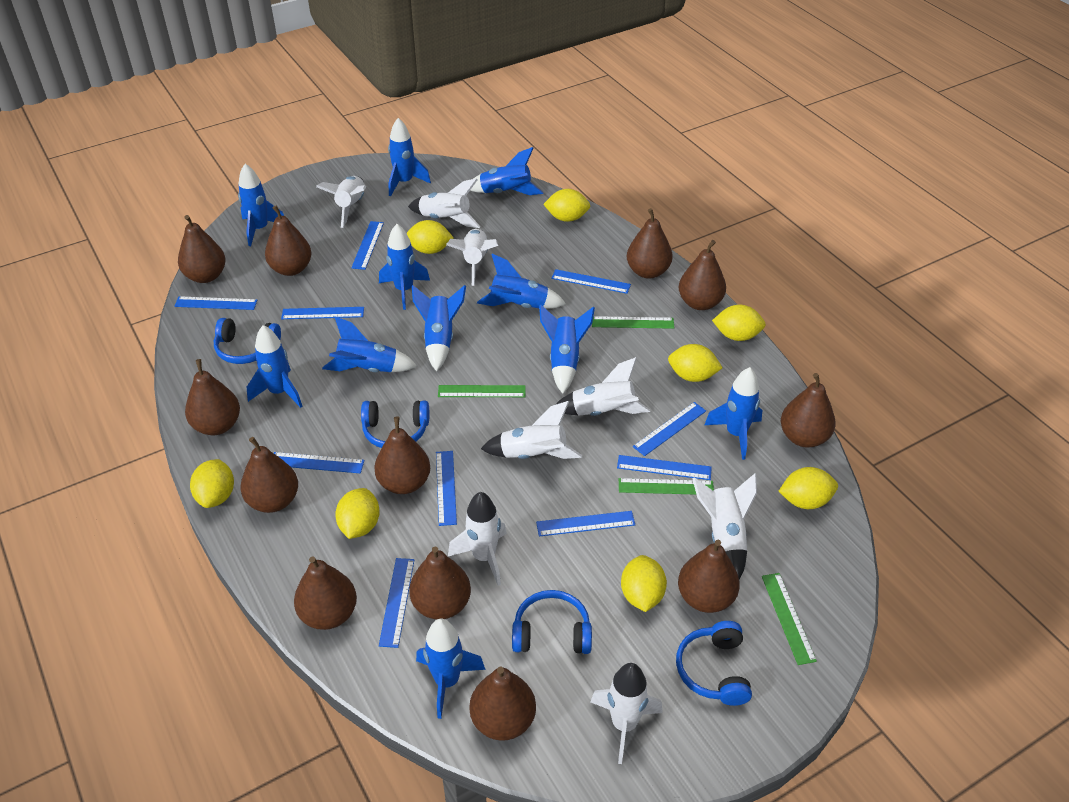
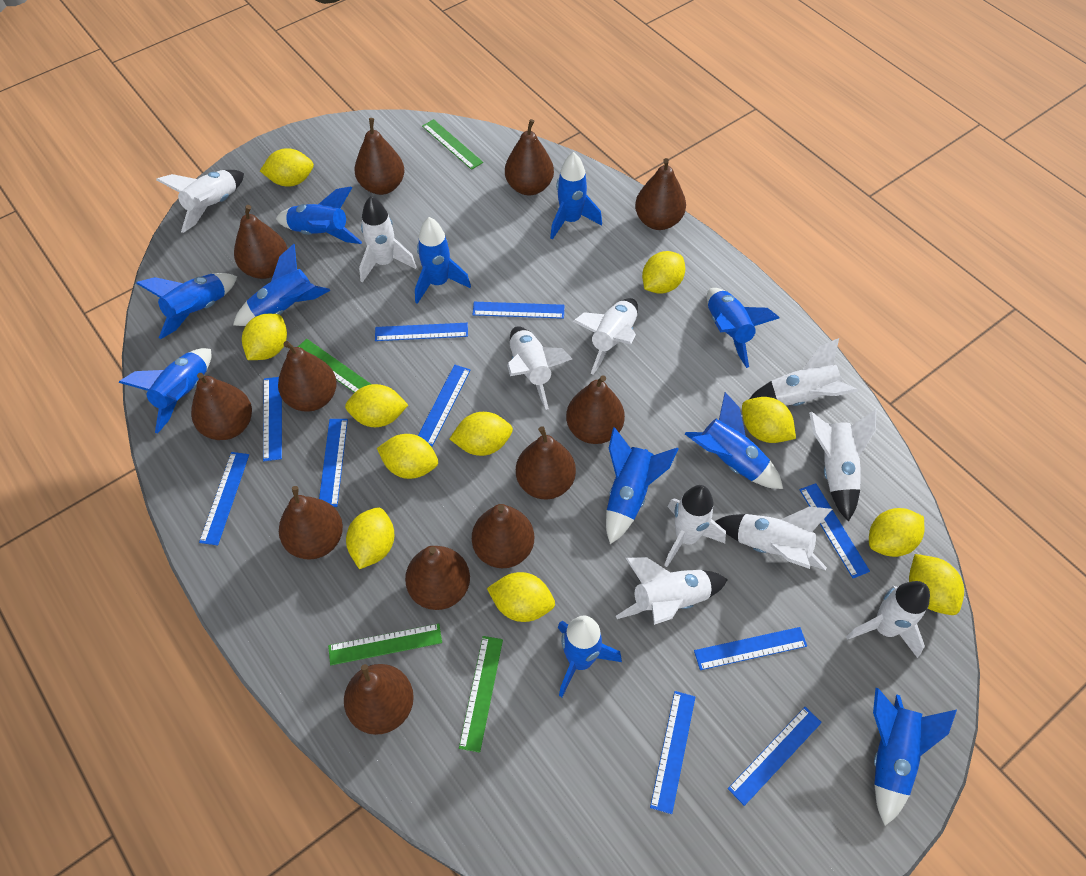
blue headphones: 4 -> 0
white rocket: 8 -> 10
yellow lemon: 8 -> 11

